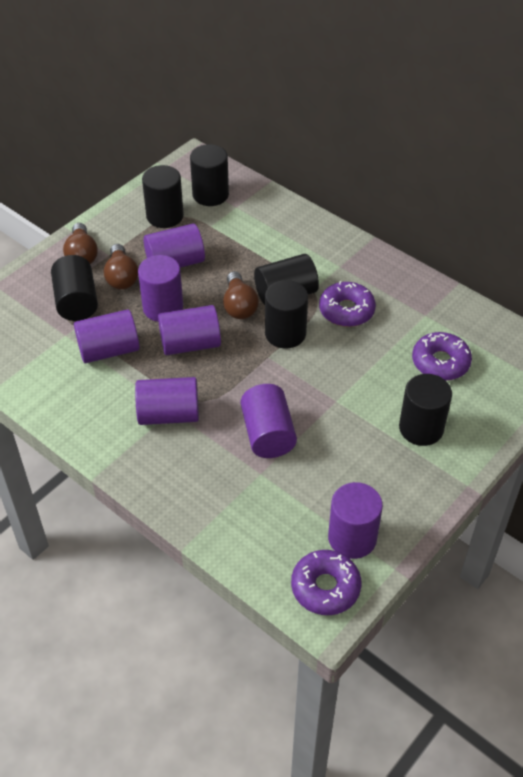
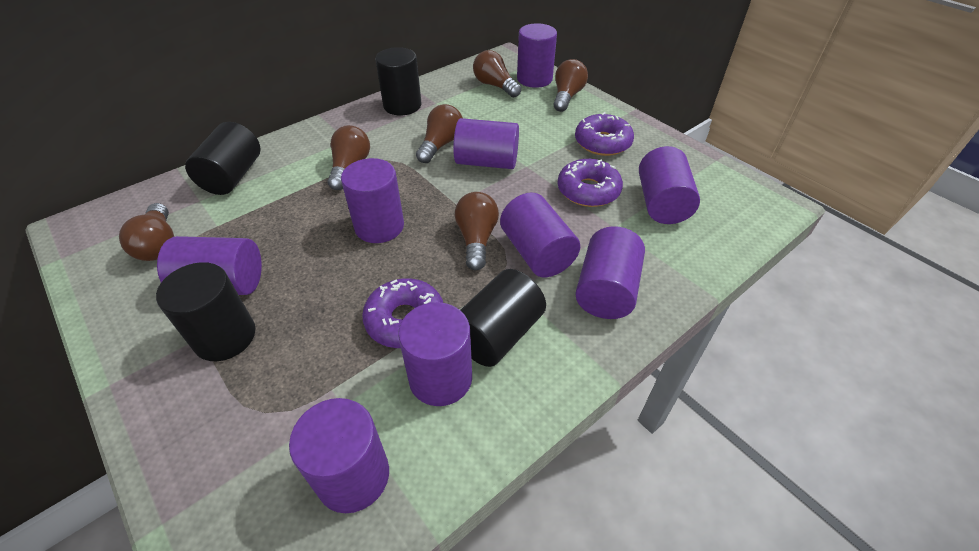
black cylinder: 6 -> 4
brown light bulb: 3 -> 6
purple cylinder: 7 -> 9

